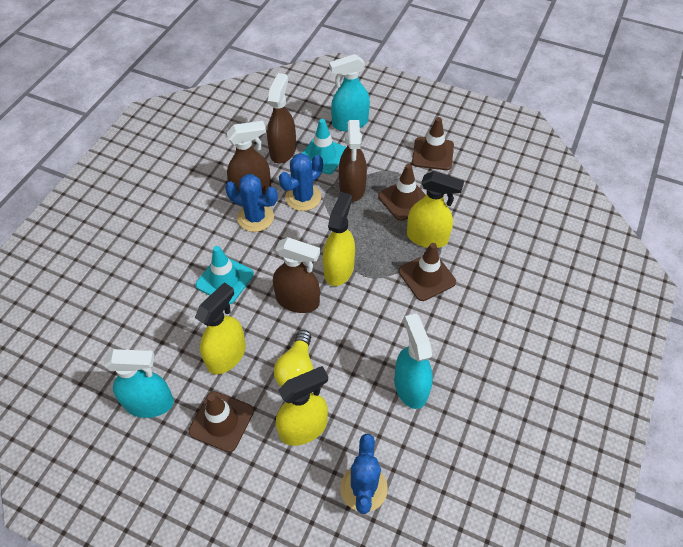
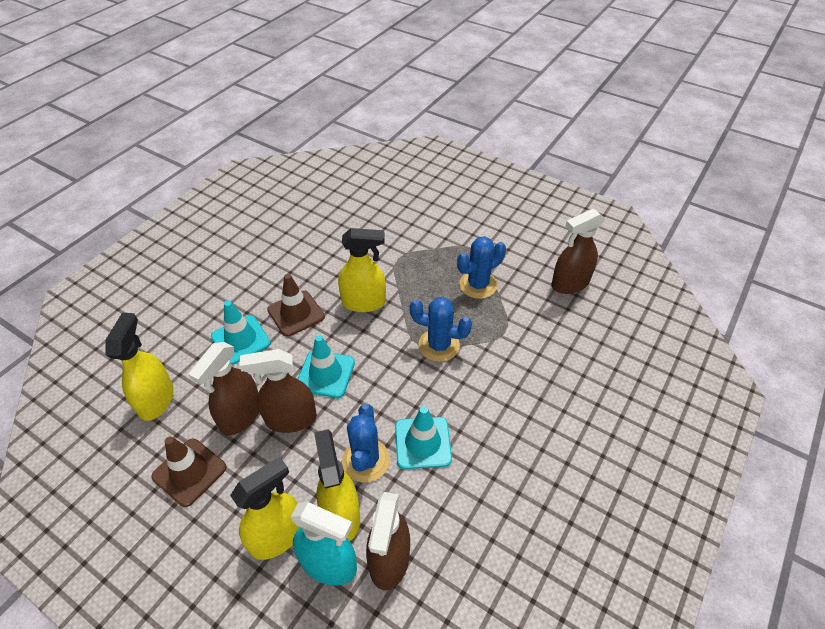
brown traffic cone: 4 -> 2
turquoise spray bottle: 3 -> 1
turquoise traffic cone: 2 -> 3
yellow light bulb: 1 -> 0

